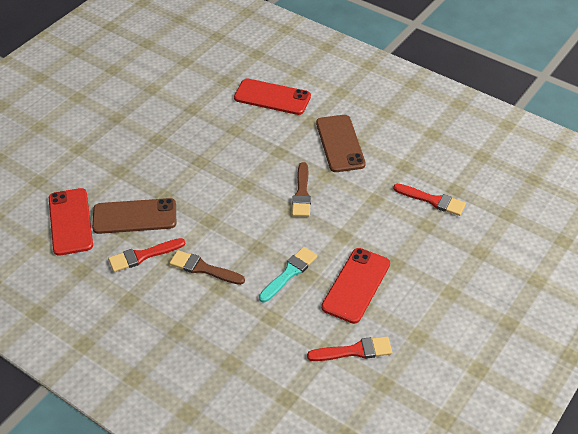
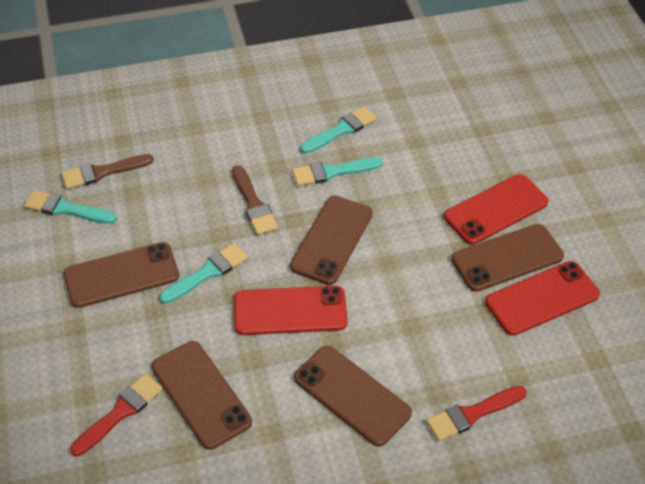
brown phone: 2 -> 5
red brush: 3 -> 2
turquoise brush: 1 -> 4

